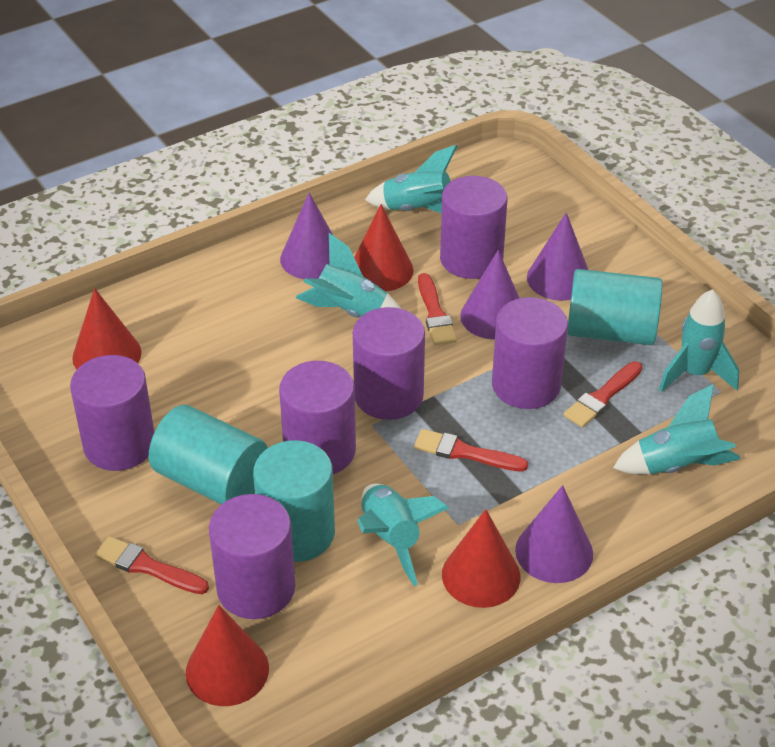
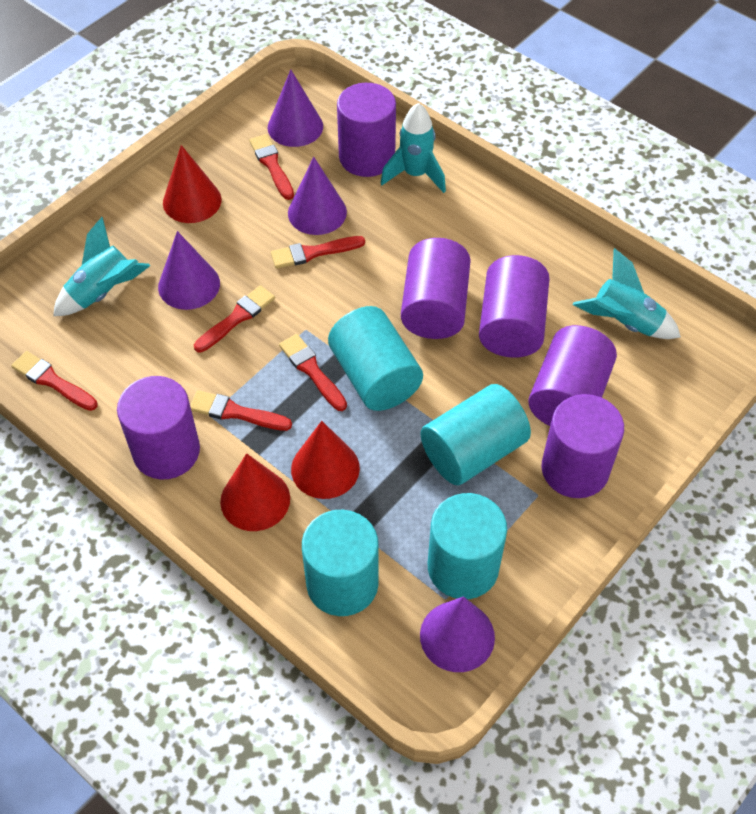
red brush: 4 -> 6
red cone: 4 -> 3
turquoise cylinder: 3 -> 4
turquoise rocket: 5 -> 3

